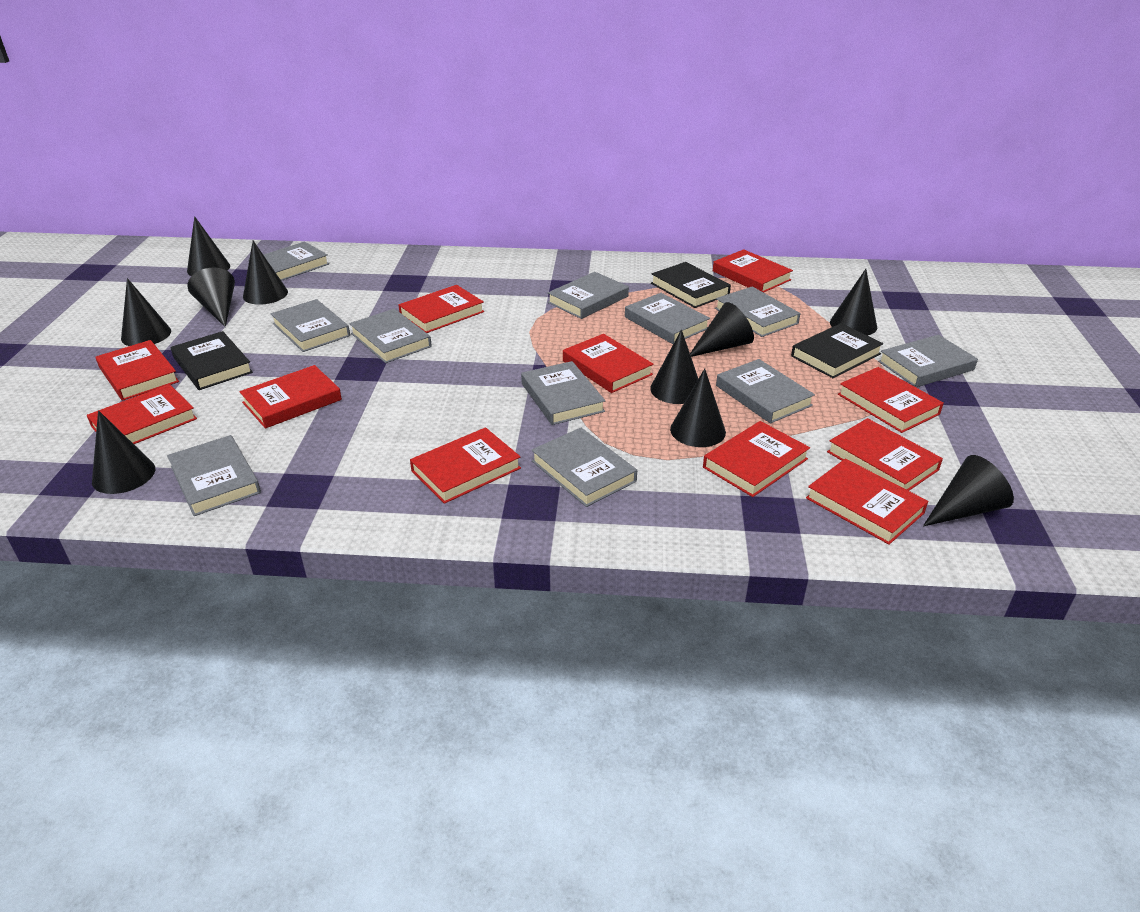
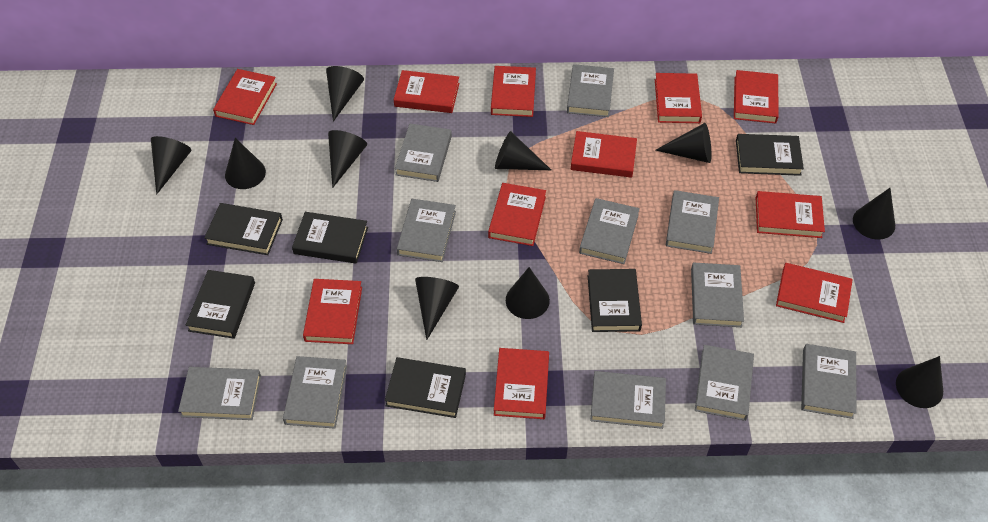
black book: 3 -> 6

